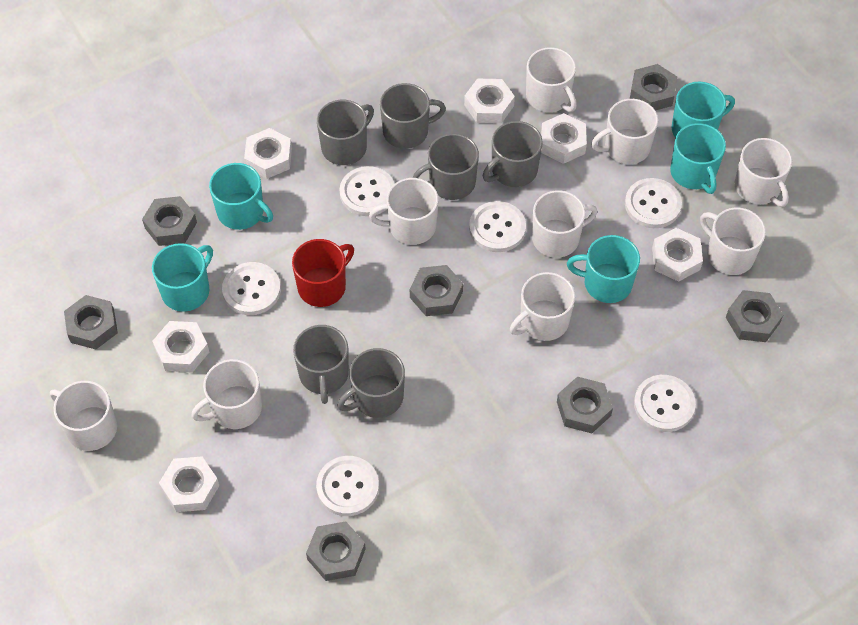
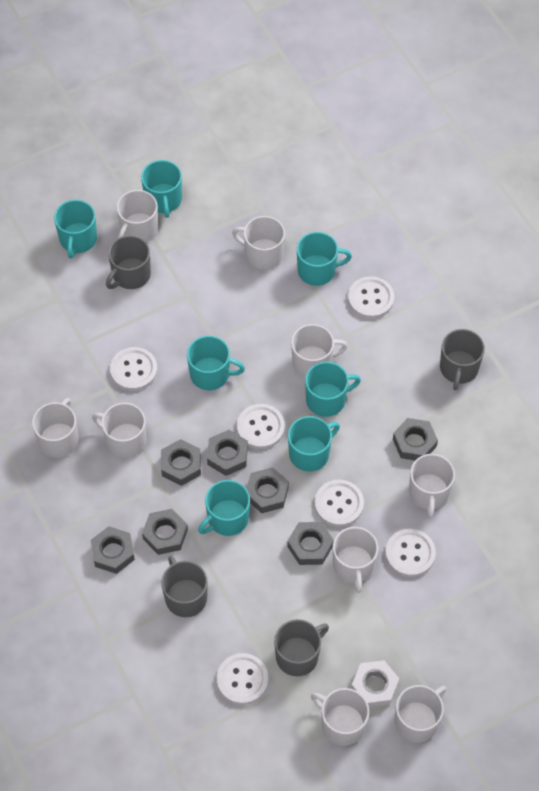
grey mug: 6 -> 4
red mug: 1 -> 0
turquoise mug: 5 -> 7
white nut: 6 -> 1

